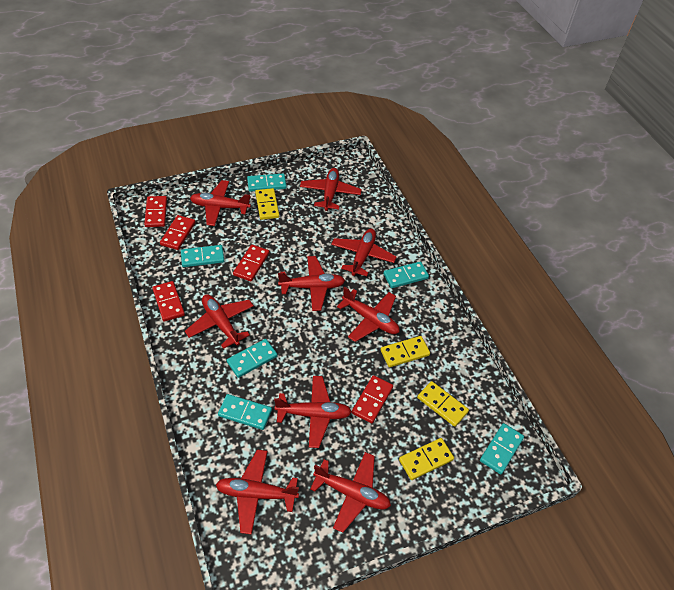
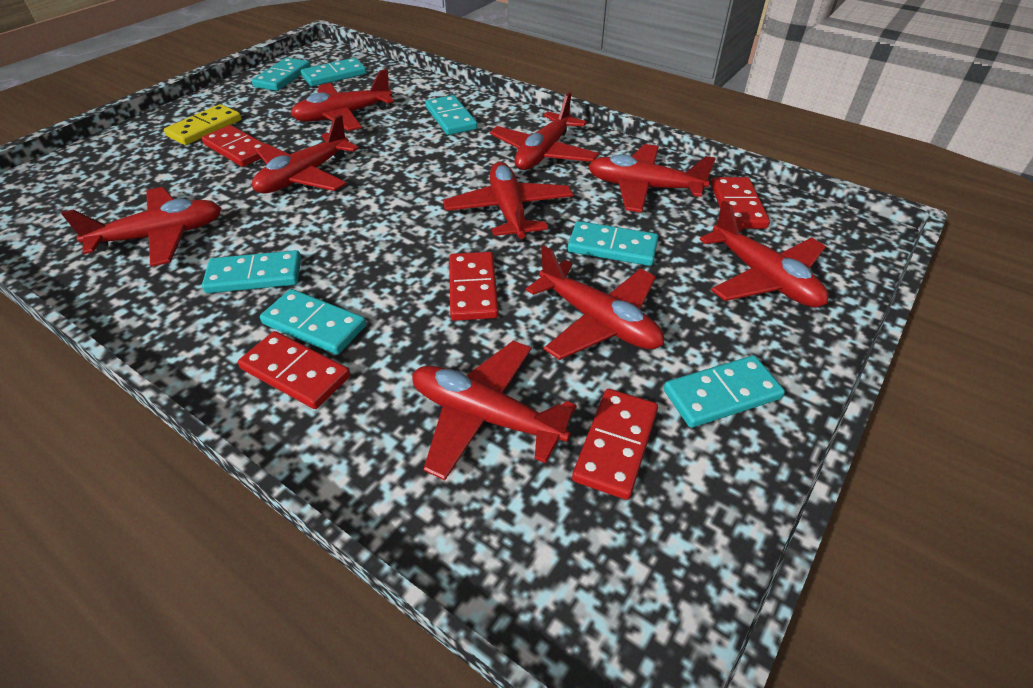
turquoise domino: 6 -> 7
yellow domino: 4 -> 1

